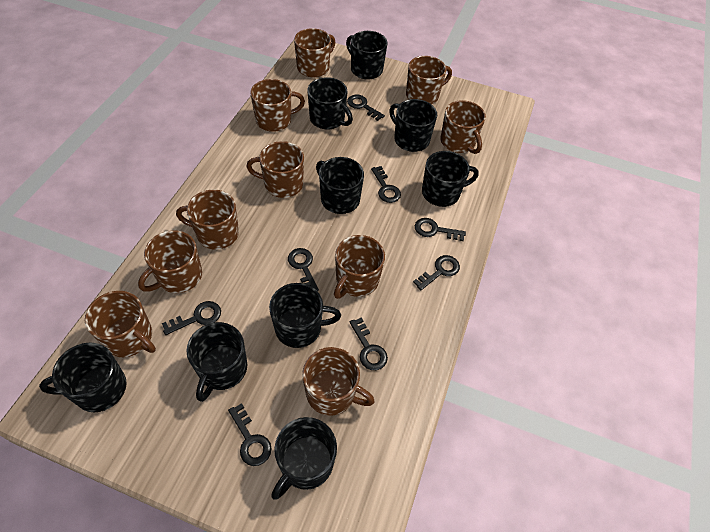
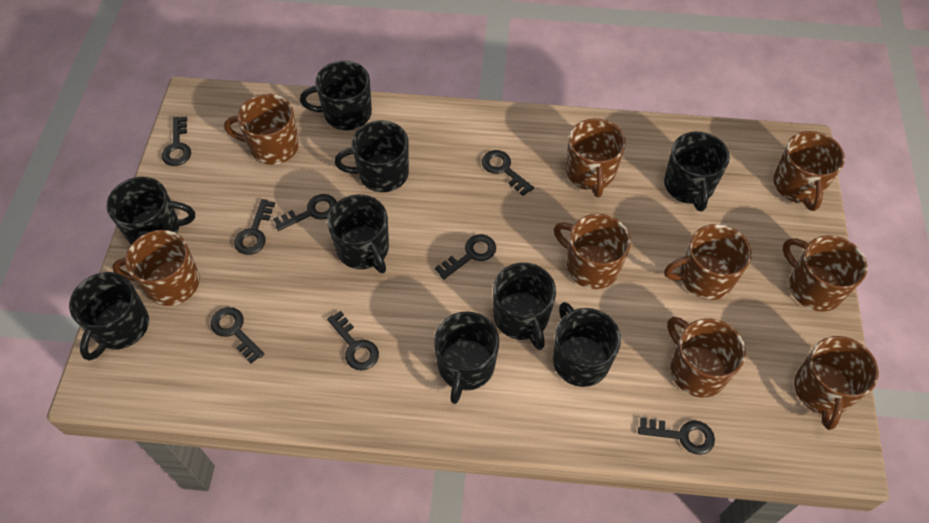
brown mug: 10 -> 9

